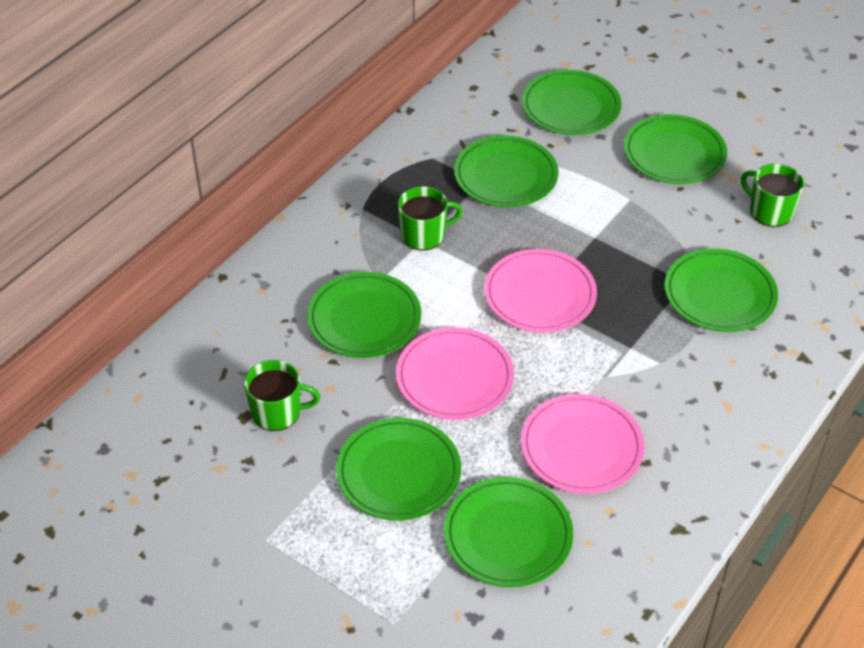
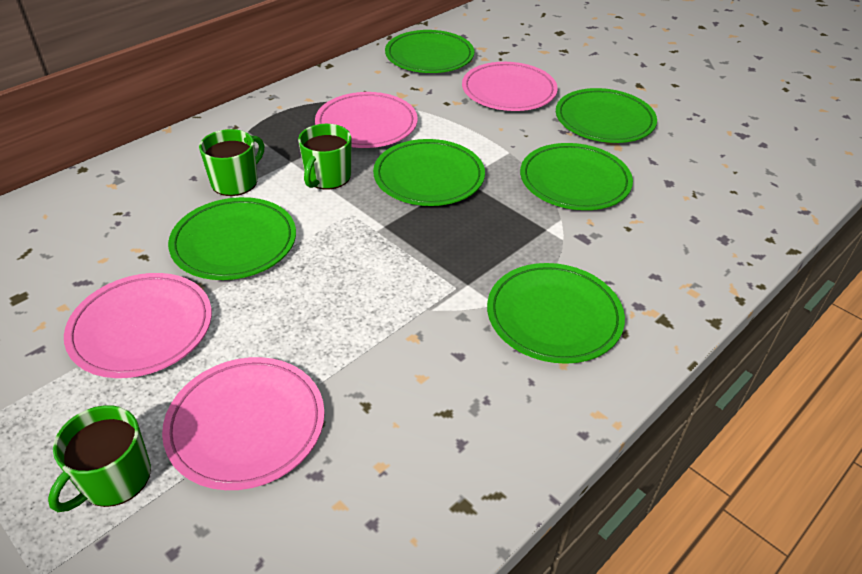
green plate: 7 -> 6
pink plate: 3 -> 4

